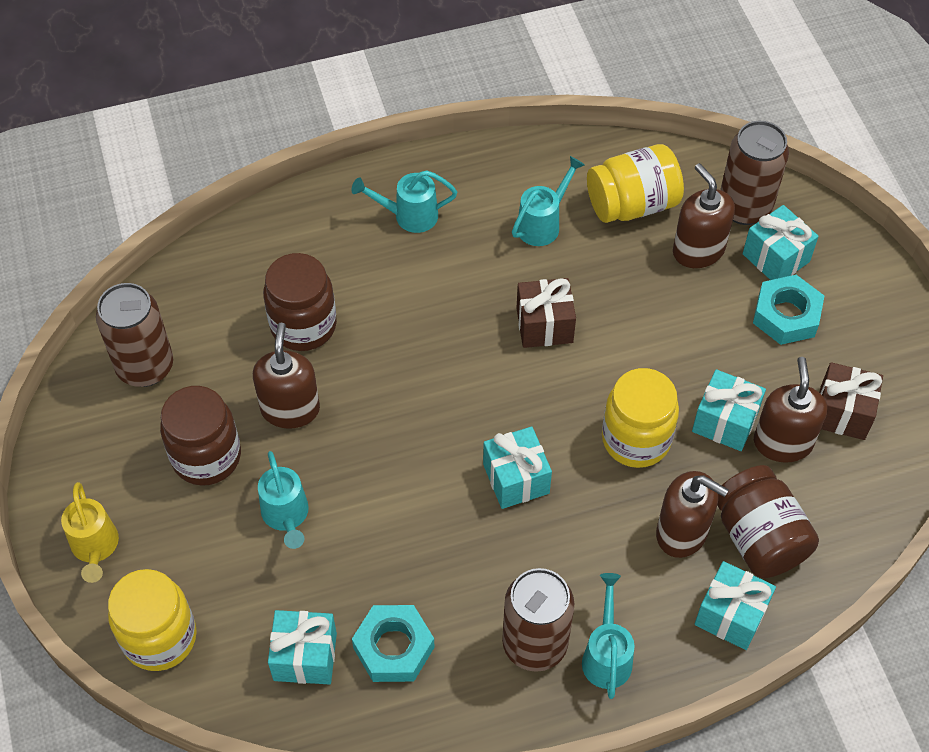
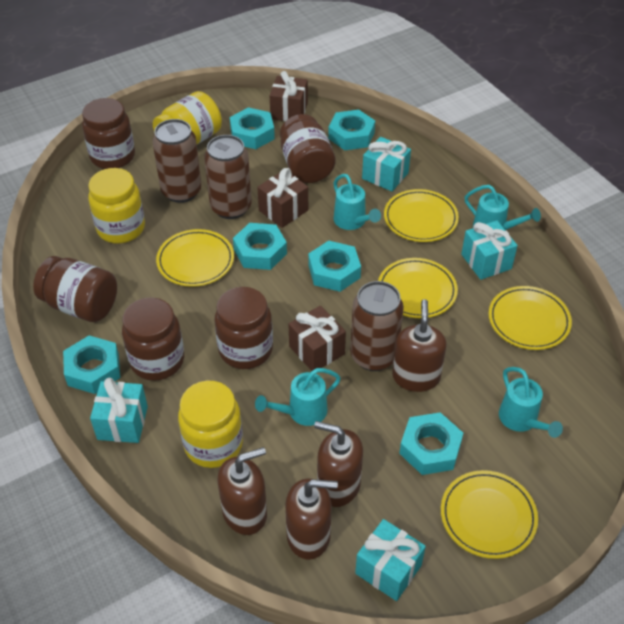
brown gift: 2 -> 3
brown jar: 3 -> 5
turquoise gift: 5 -> 4
turquoise nut: 2 -> 6
yellow plate: 0 -> 5
yellow watering can: 1 -> 0

